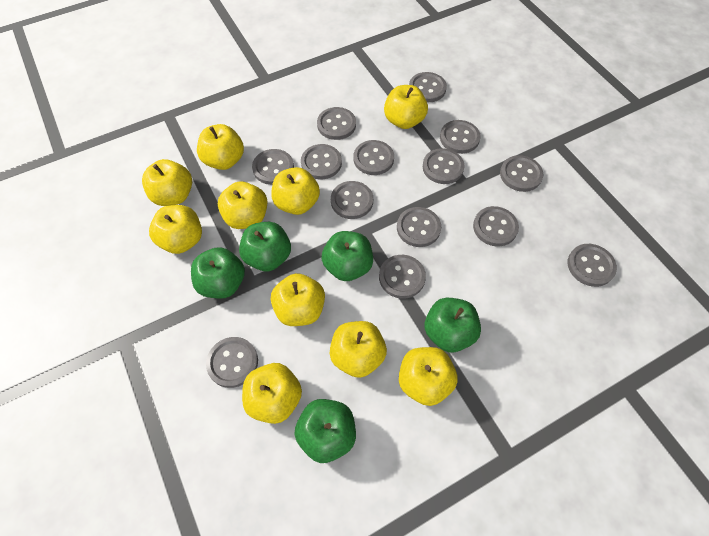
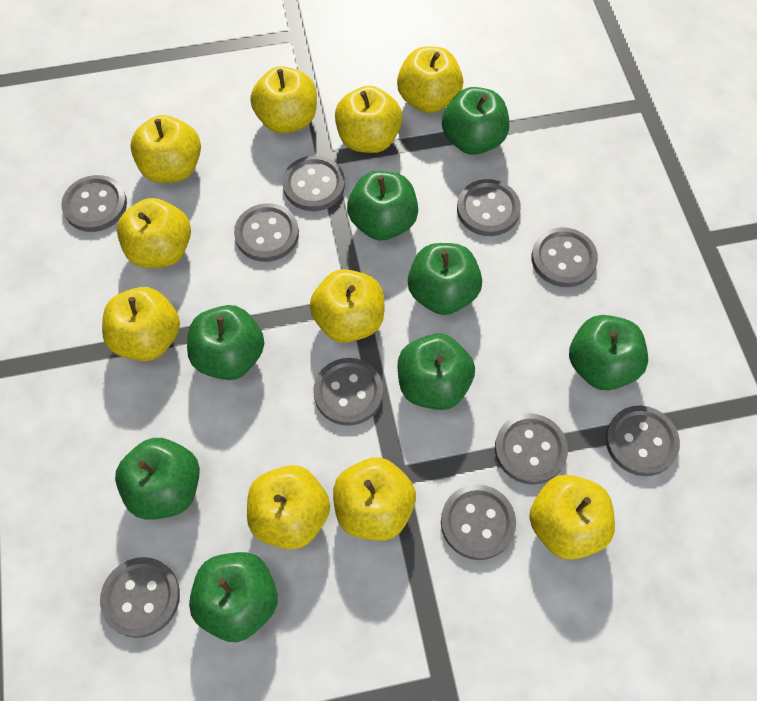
green apple: 5 -> 8
grey button: 14 -> 10

